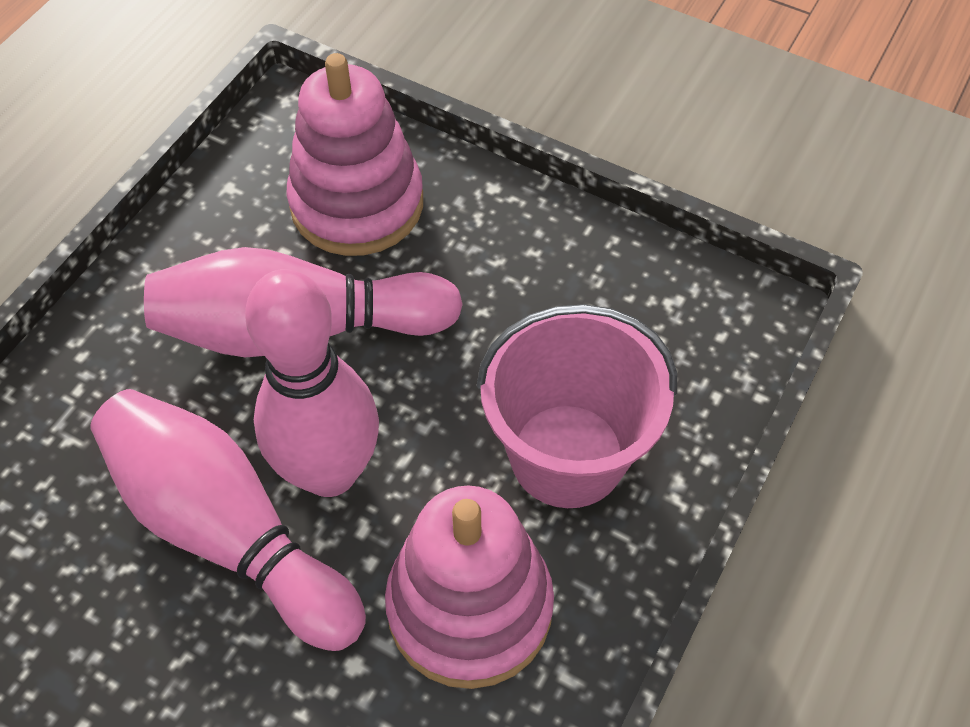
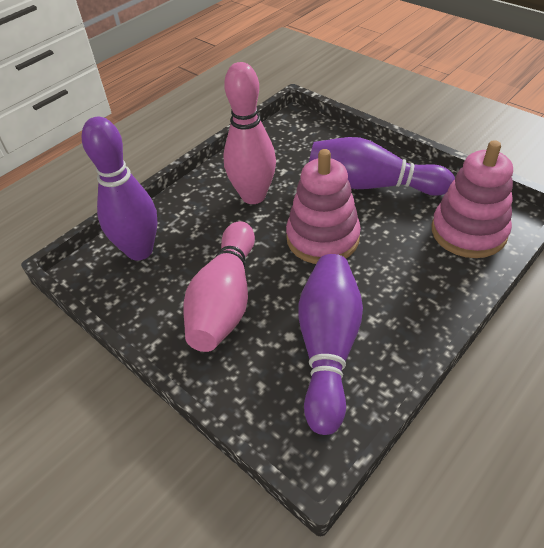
pink bowling pin: 3 -> 2
pink bucket: 1 -> 0
purple bowling pin: 0 -> 3

